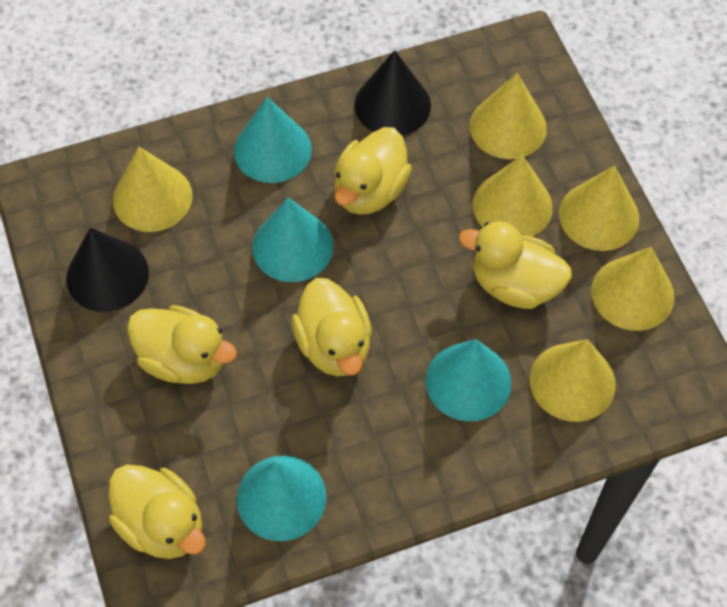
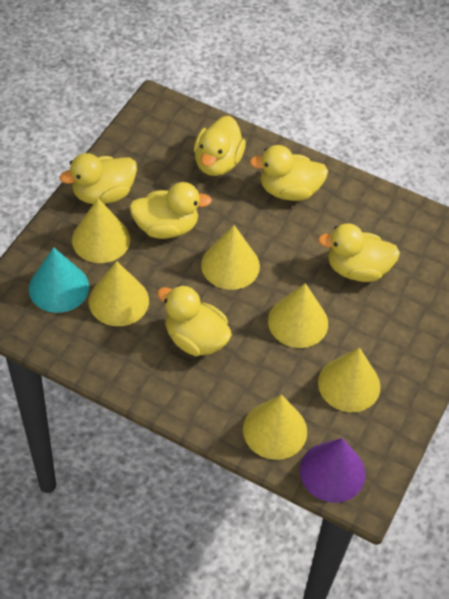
black cone: 2 -> 0
purple cone: 0 -> 1
turquoise cone: 4 -> 1
yellow duck: 5 -> 6

